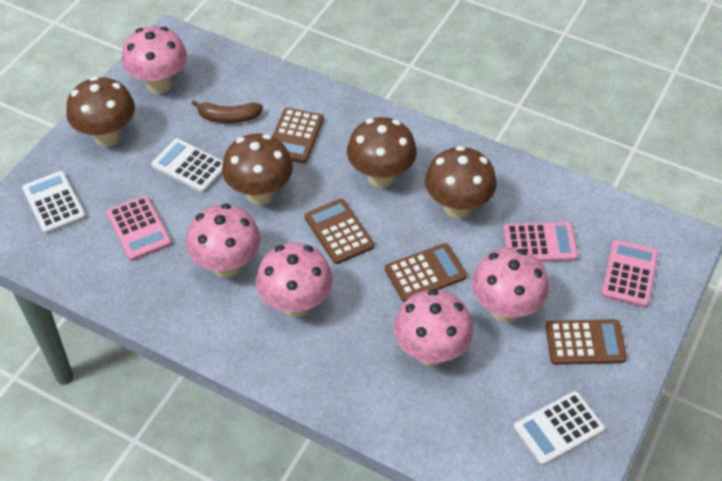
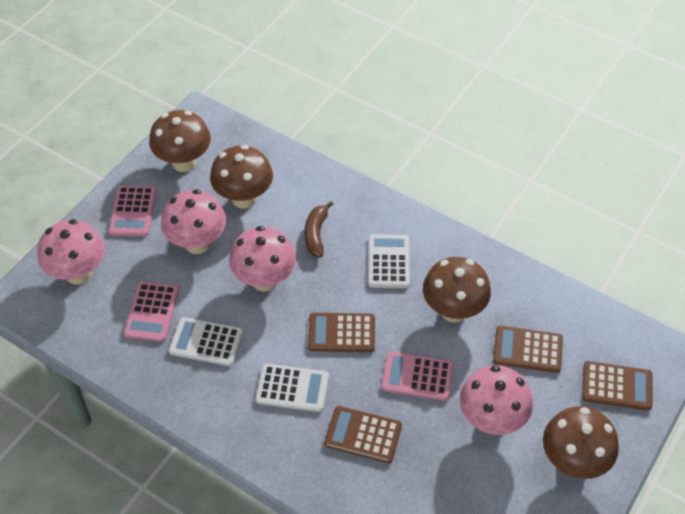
pink mushroom: 5 -> 4

